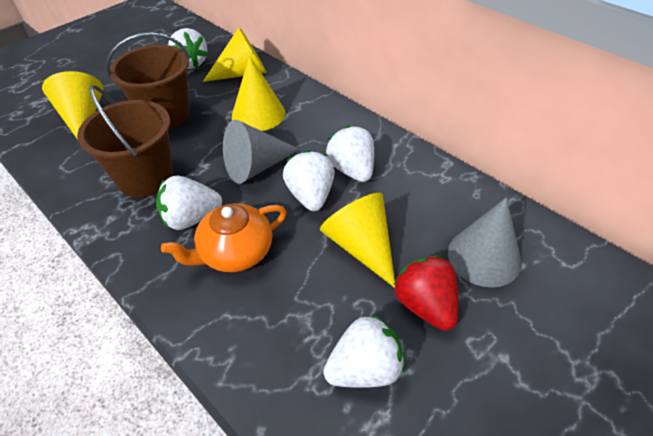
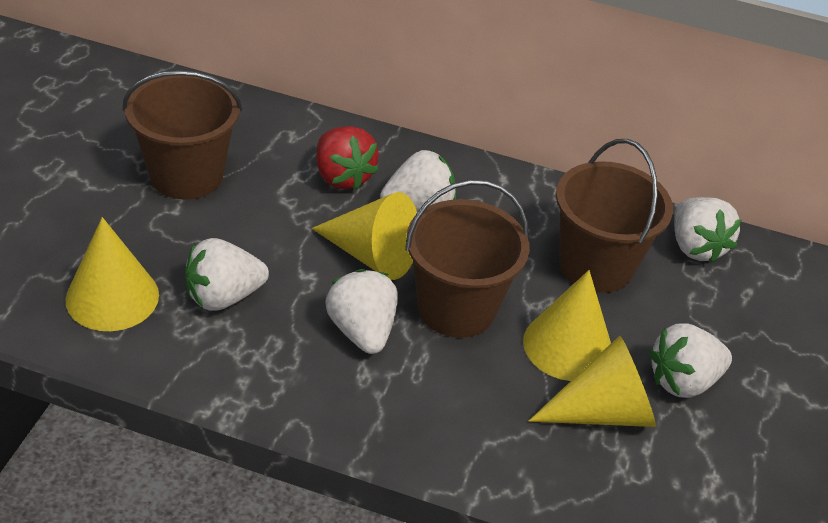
brown bucket: 2 -> 3
grey cone: 2 -> 0
orange teapot: 1 -> 0

